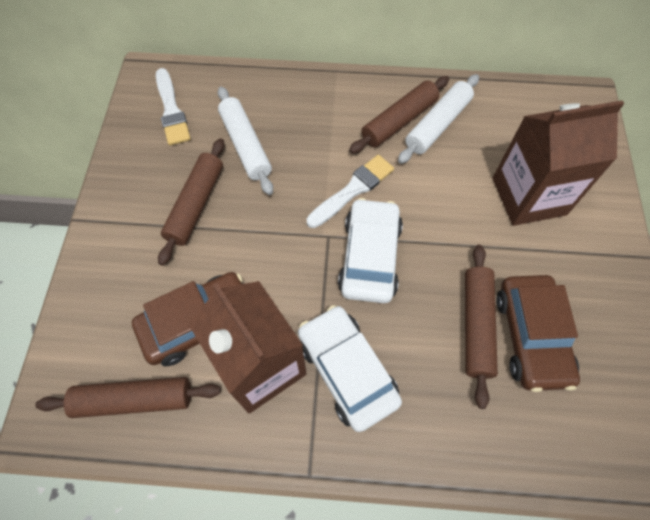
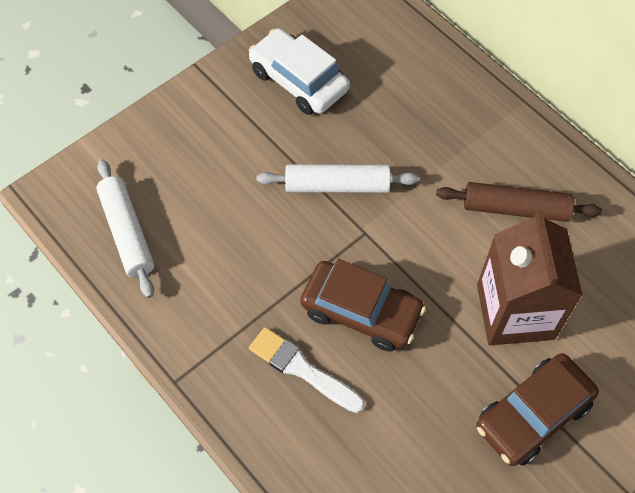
brown carton: 2 -> 1
brown rolling pin: 4 -> 1
white brush: 2 -> 1
white car: 2 -> 1

